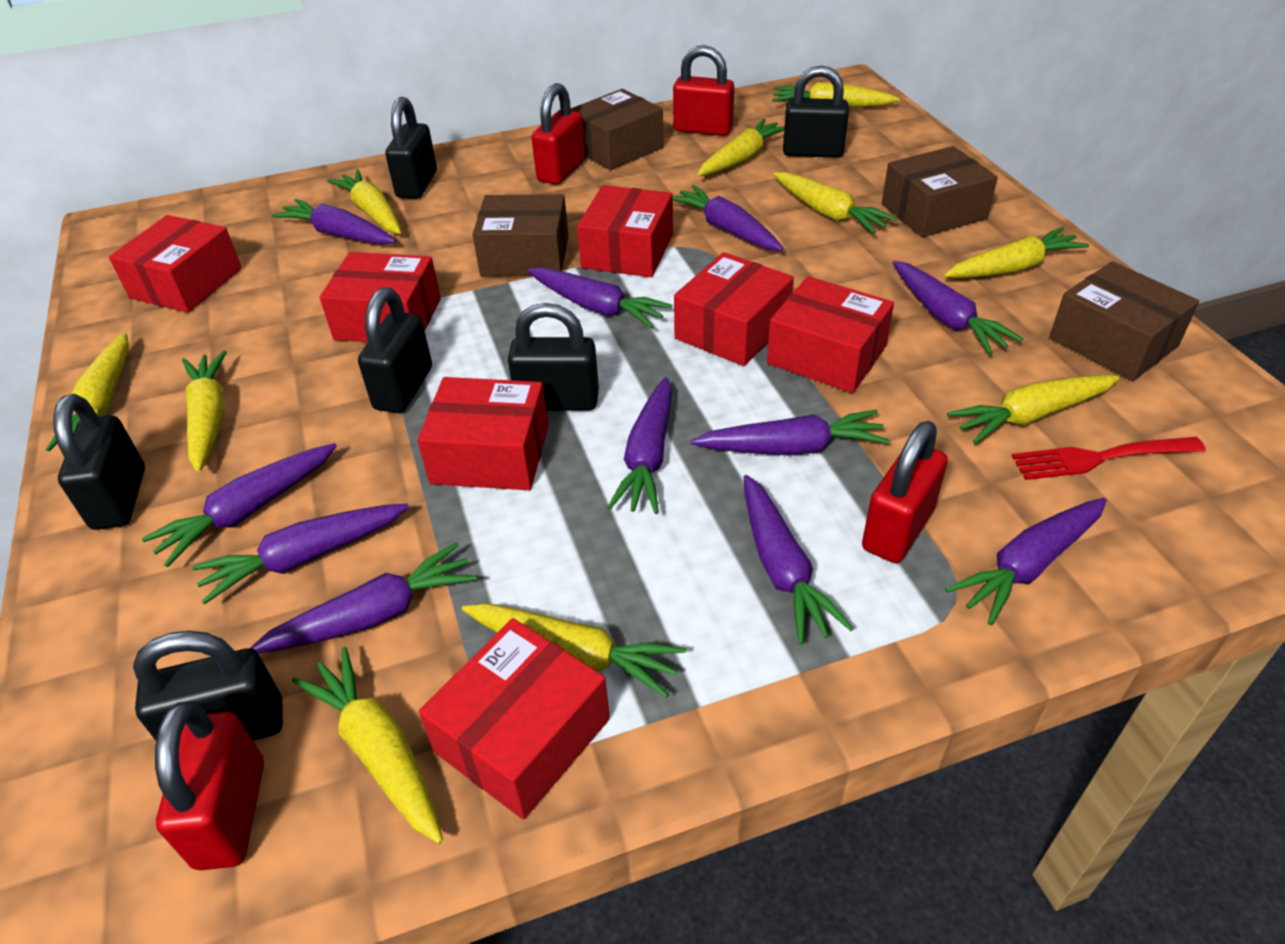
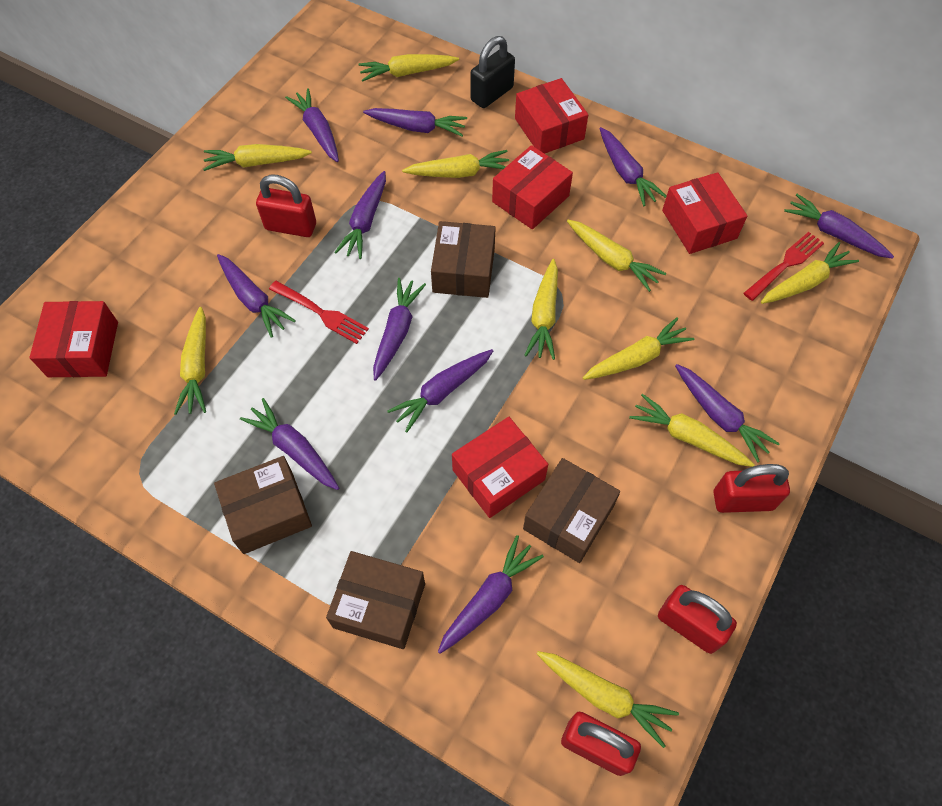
black padlock: 6 -> 1
red box: 7 -> 5
red fork: 1 -> 2

